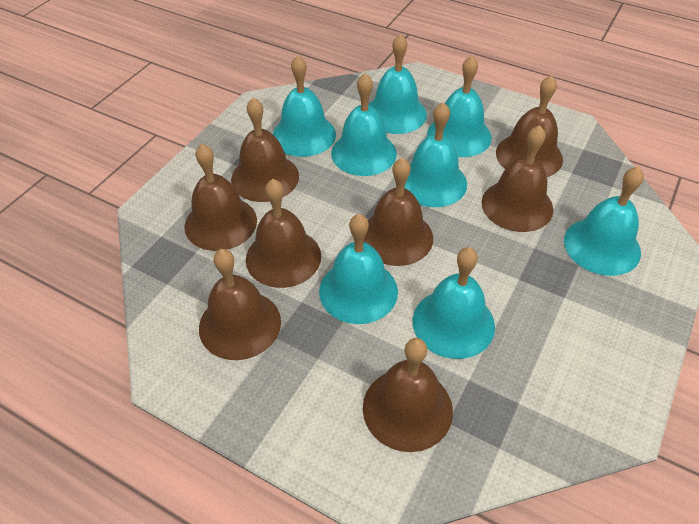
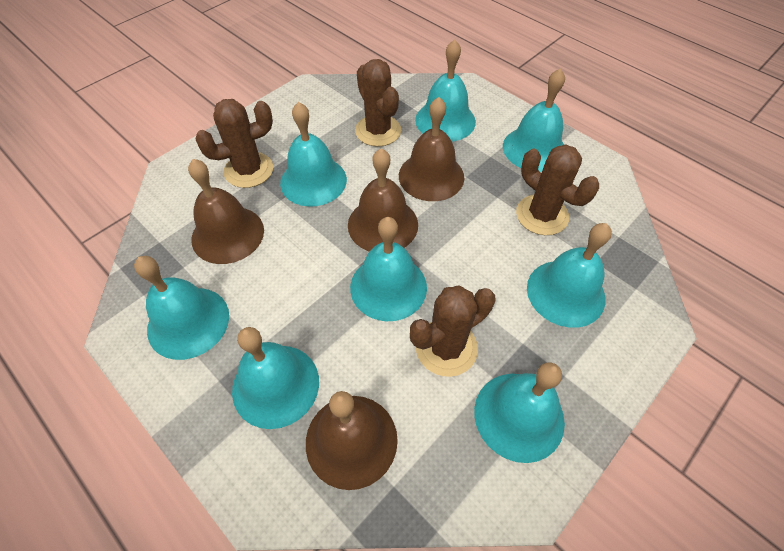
brown bell: 8 -> 4
brown cactus: 0 -> 4

